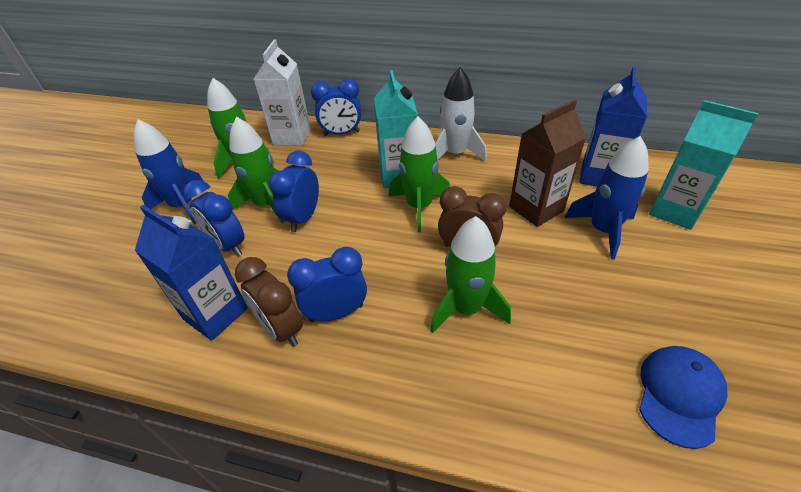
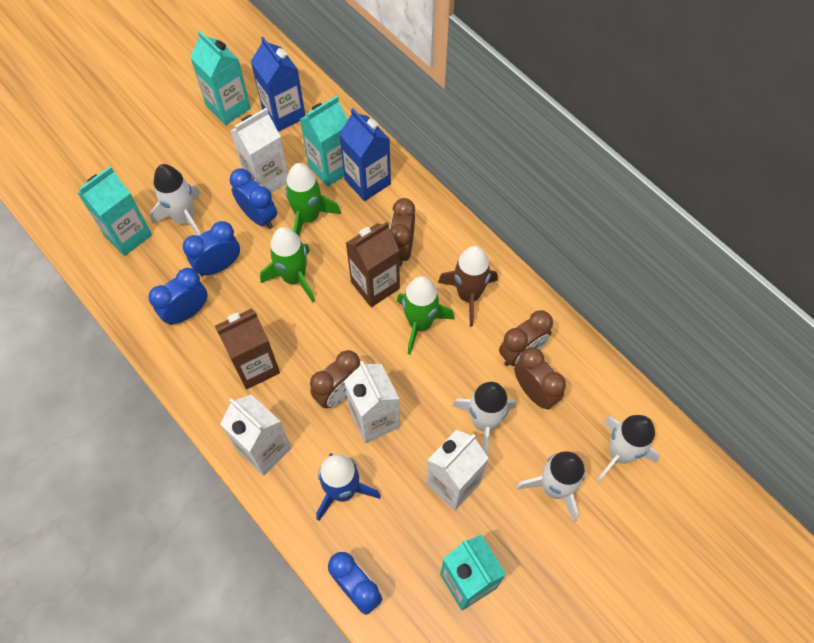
blue cap: 1 -> 0
blue rocket: 2 -> 1
brown carton: 1 -> 2
brown clock: 2 -> 4
brown rocket: 0 -> 1
green rocket: 4 -> 3
turquoise carton: 2 -> 4
white carton: 1 -> 4
white rocket: 1 -> 4

